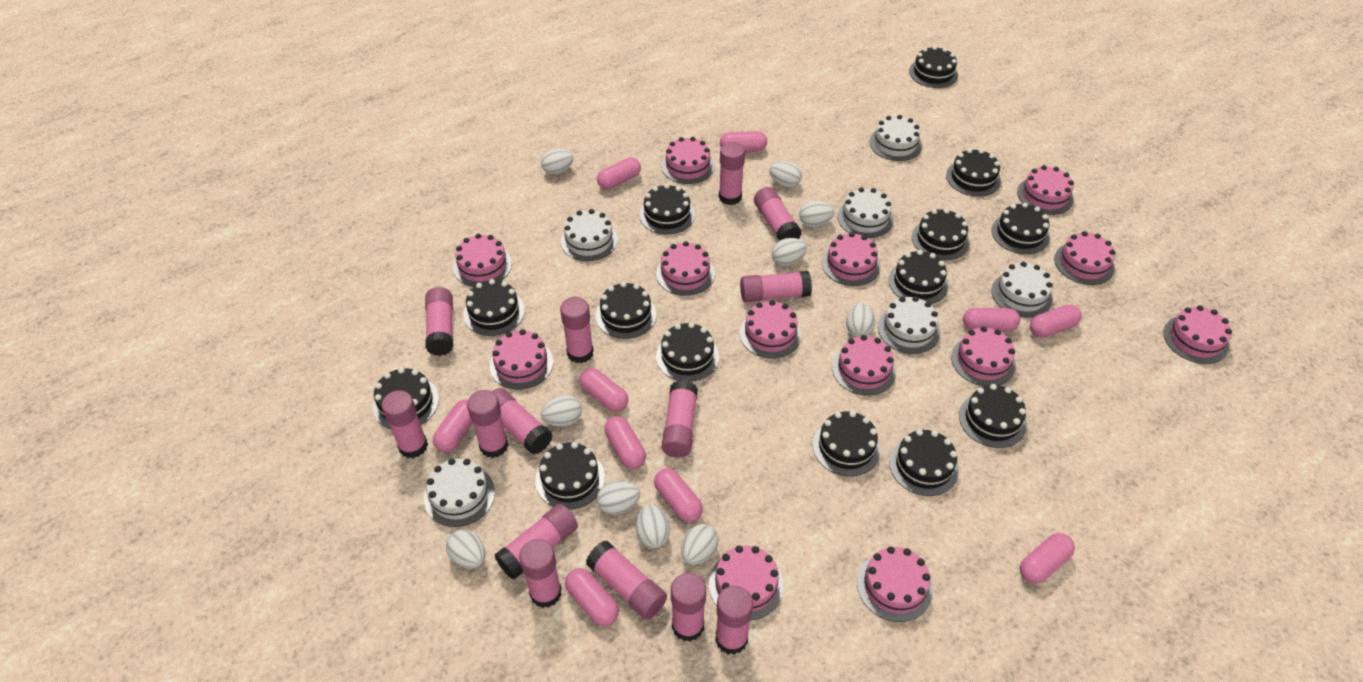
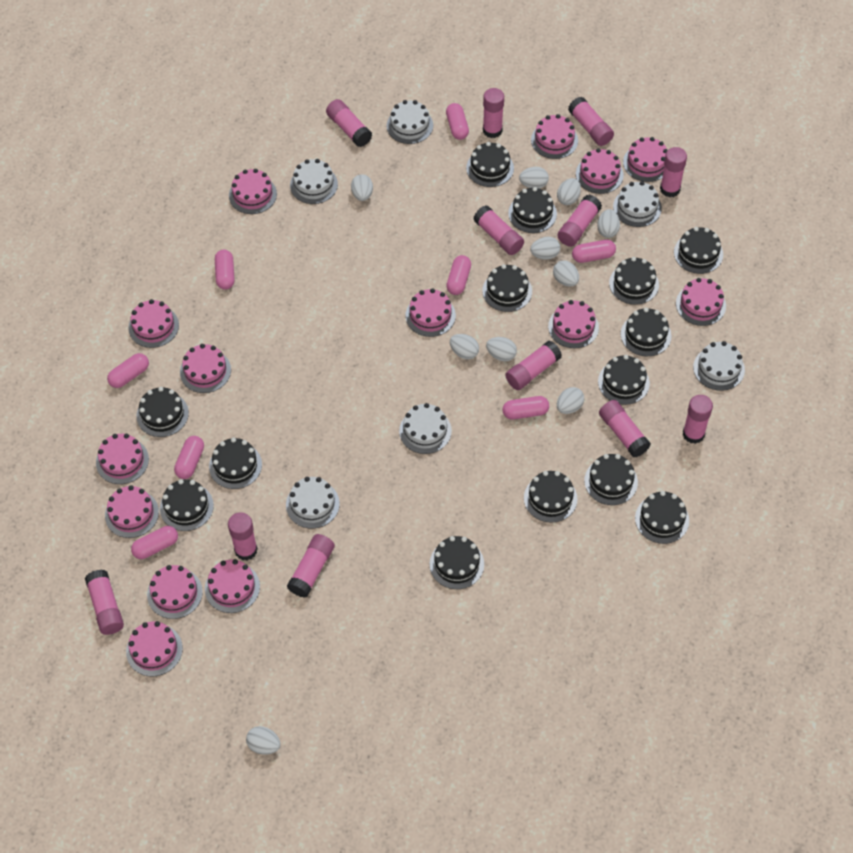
pink cake: 13 -> 14
pink capsule: 10 -> 8
pink glue stick: 14 -> 12

